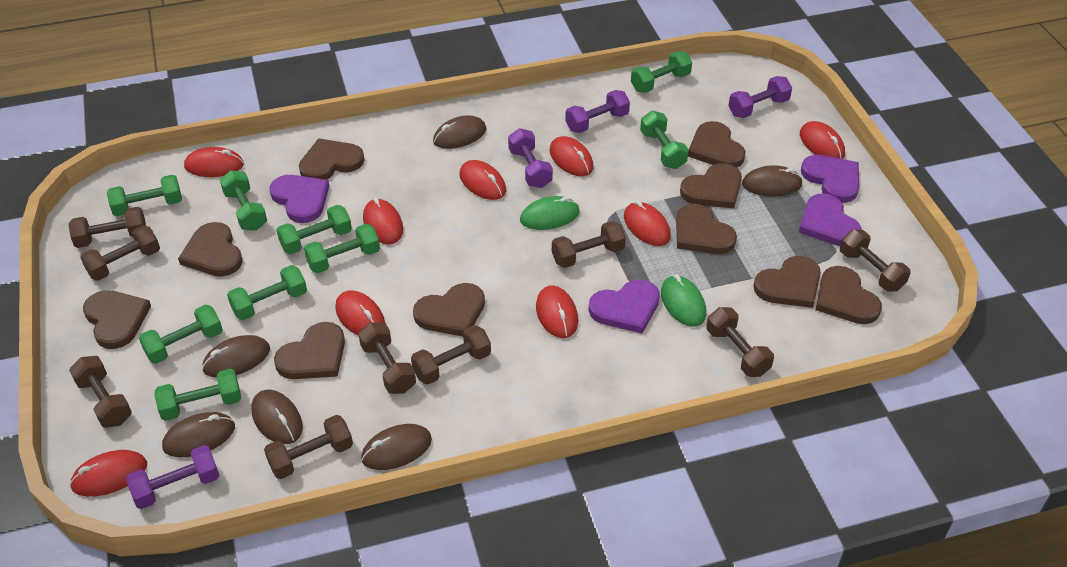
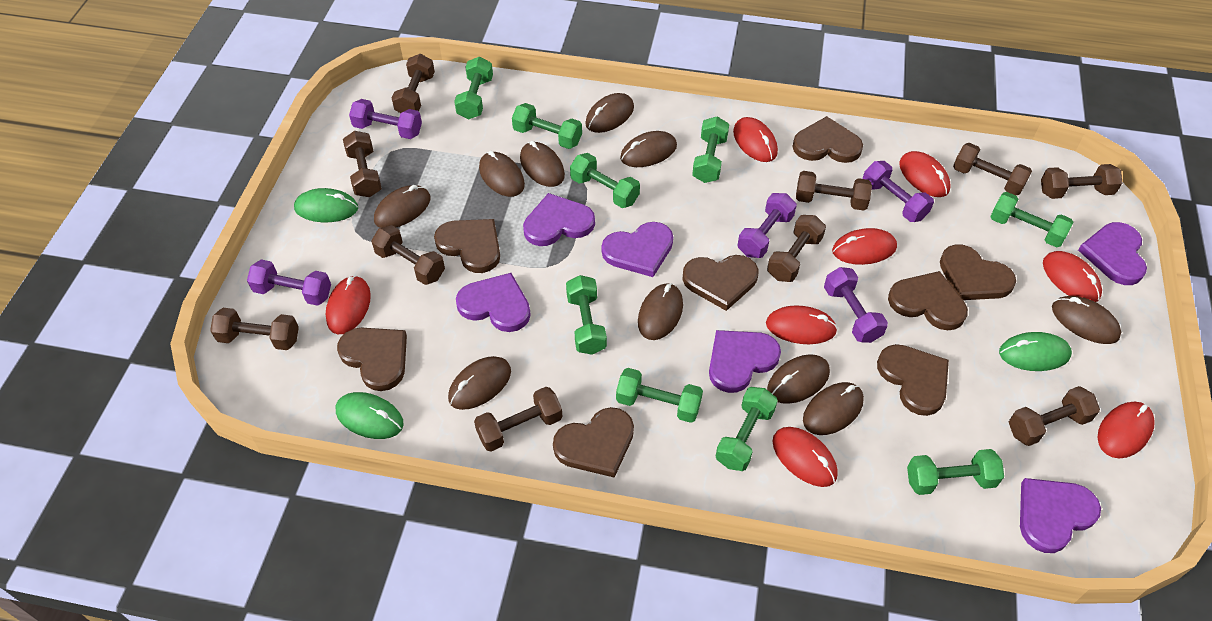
brown dumbbell: 9 -> 10
brown heart: 10 -> 8
brown mouse: 6 -> 10
green mouse: 2 -> 3
purple dumbbell: 4 -> 5
purple heart: 4 -> 6
red mouse: 9 -> 8

